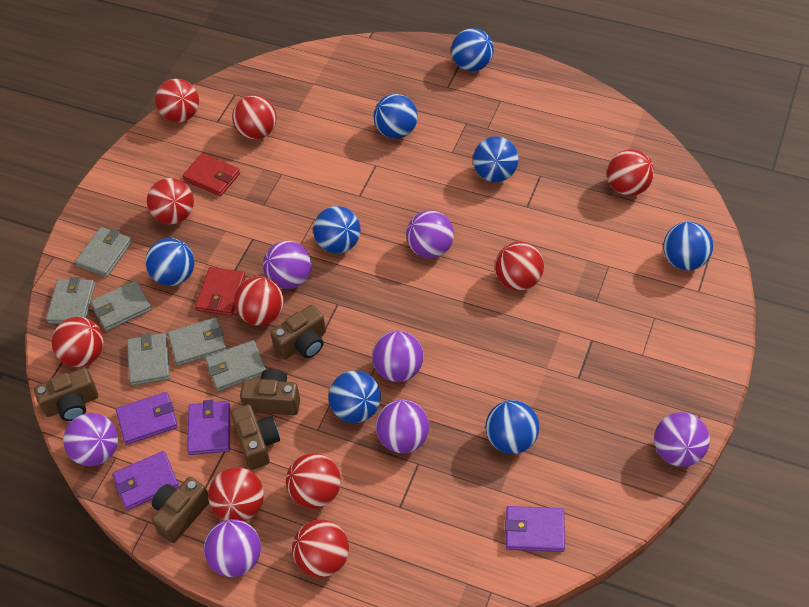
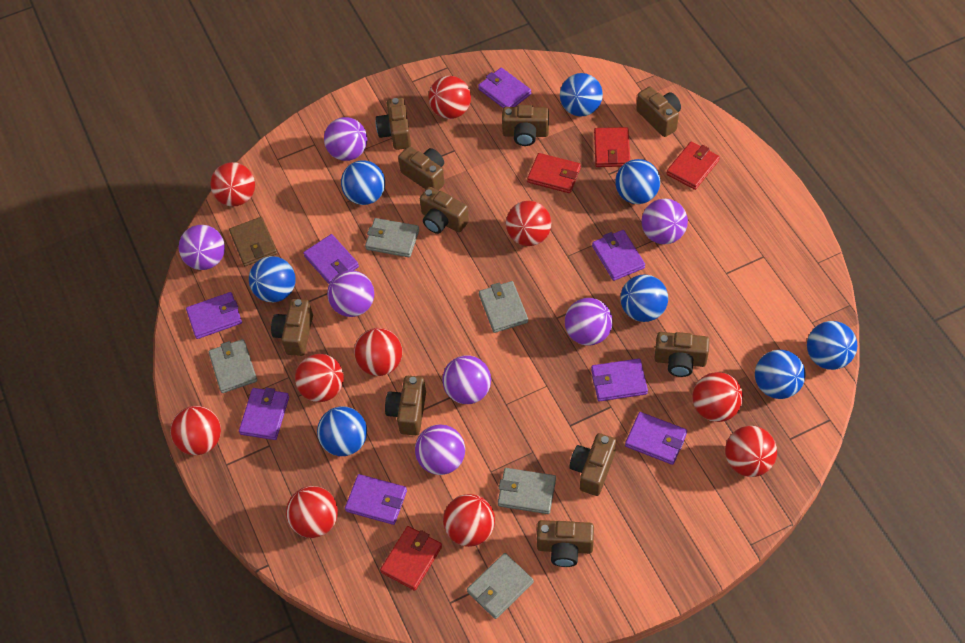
brown camera: 5 -> 10
brown wallet: 0 -> 1
grey wallet: 6 -> 5
purple wallet: 4 -> 8
red wallet: 2 -> 4

